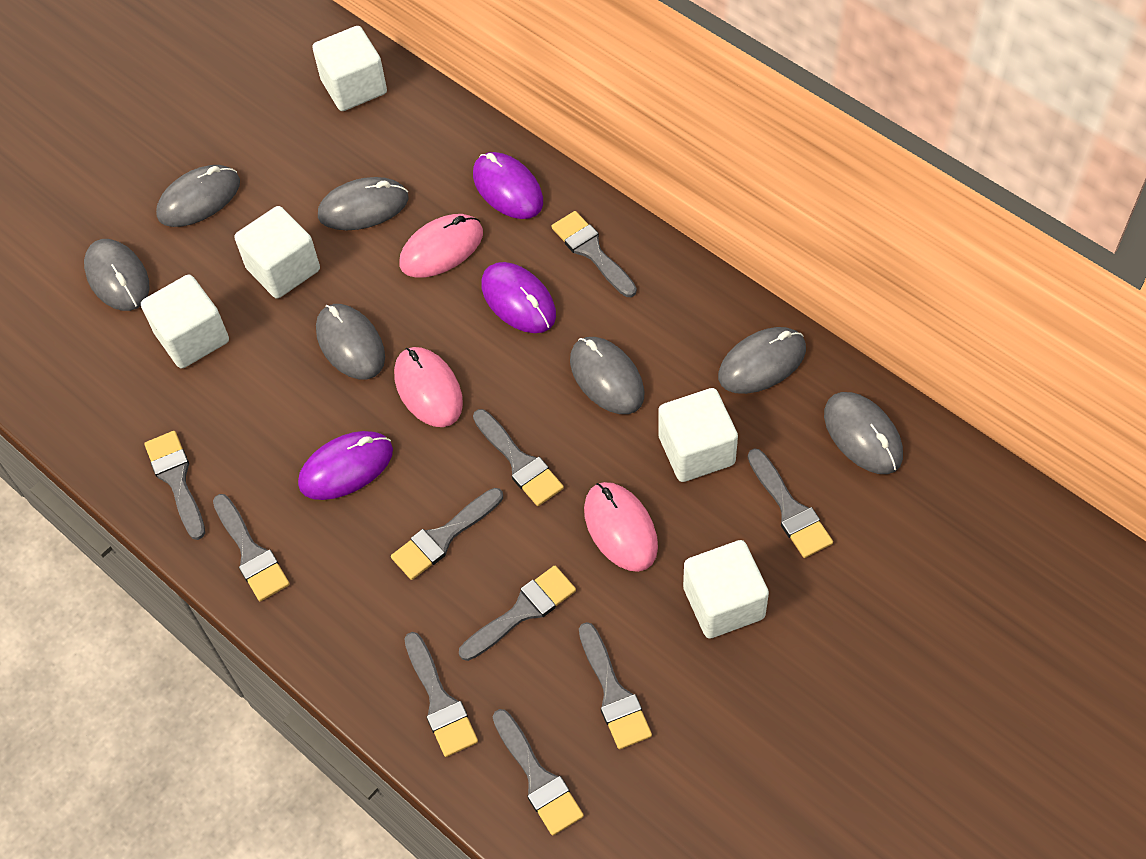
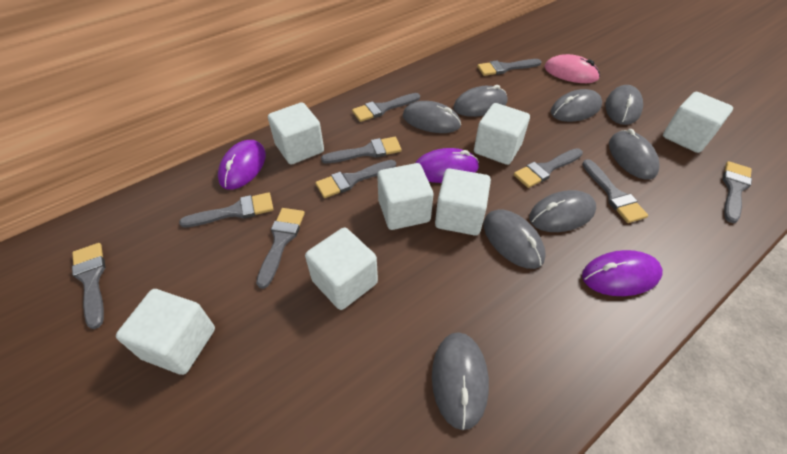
grey mouse: 7 -> 8
pink mouse: 3 -> 1
white cube: 5 -> 7

